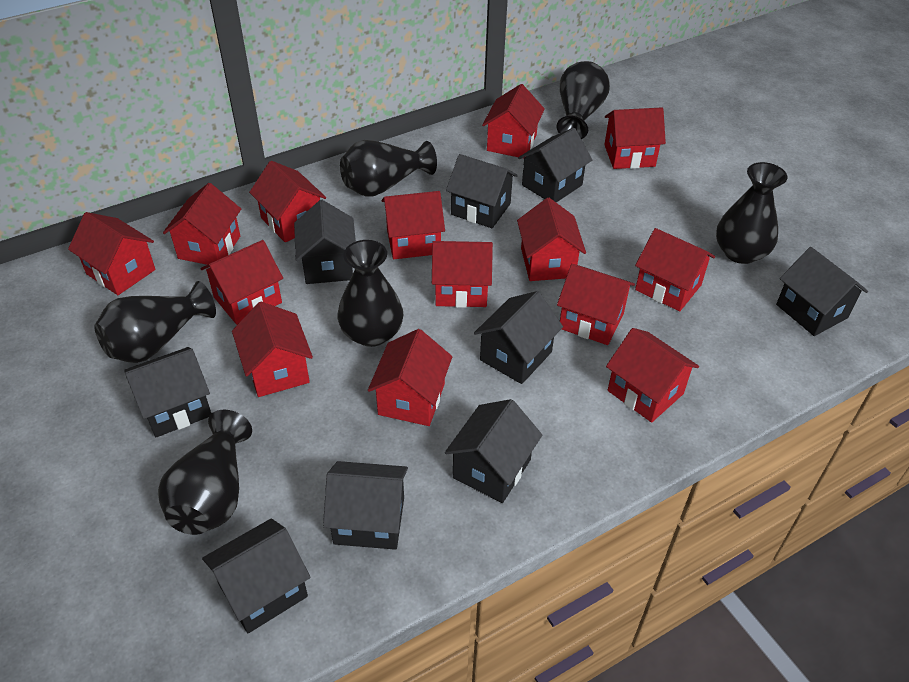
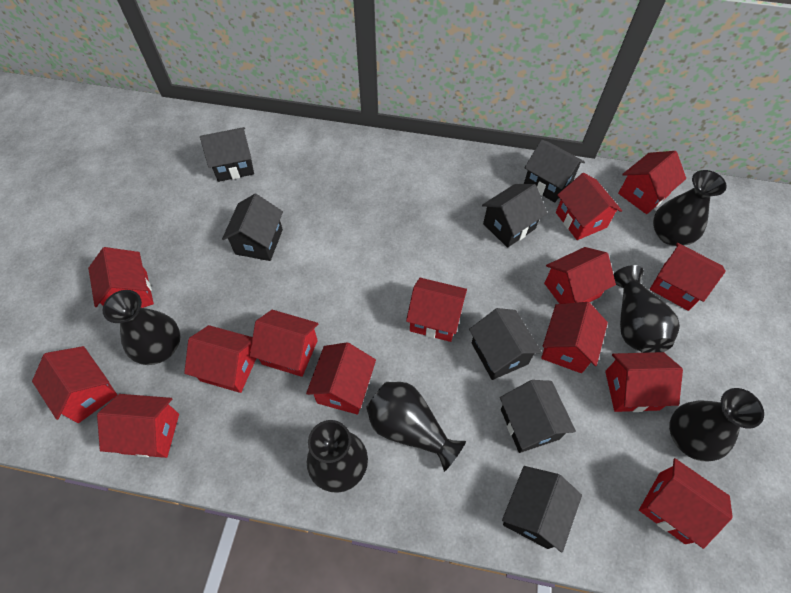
black house: 9 -> 7

